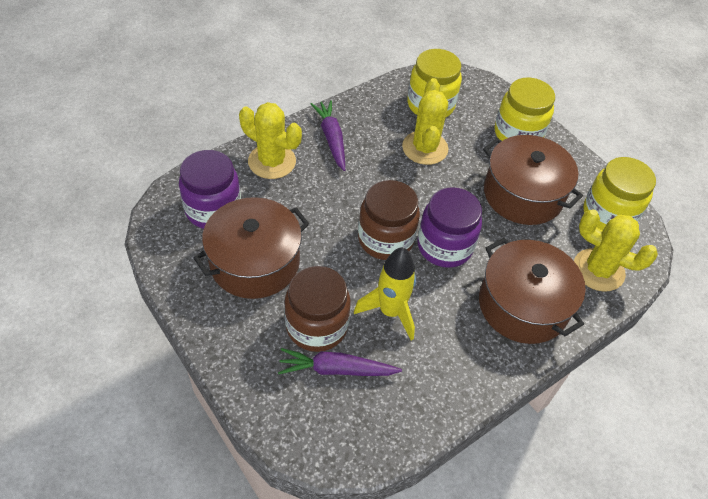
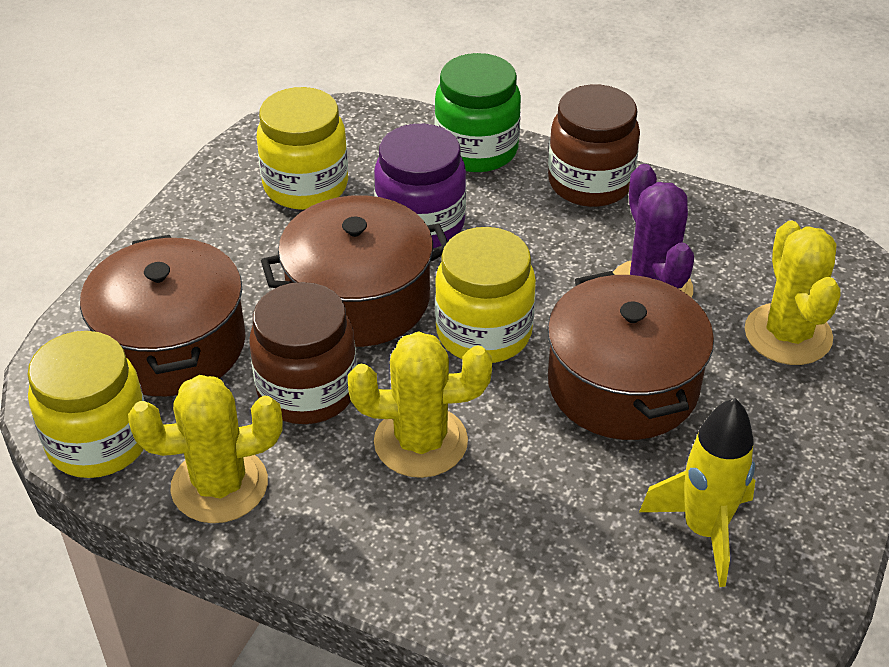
green jar: 0 -> 1
purple cactus: 0 -> 1
purple carrot: 2 -> 0
purple jar: 2 -> 1

